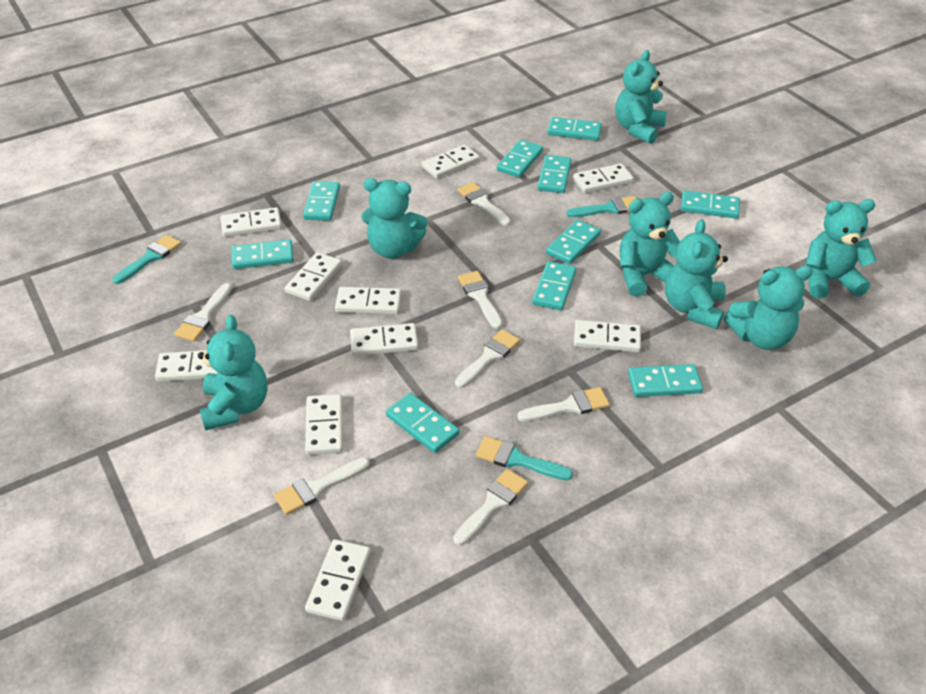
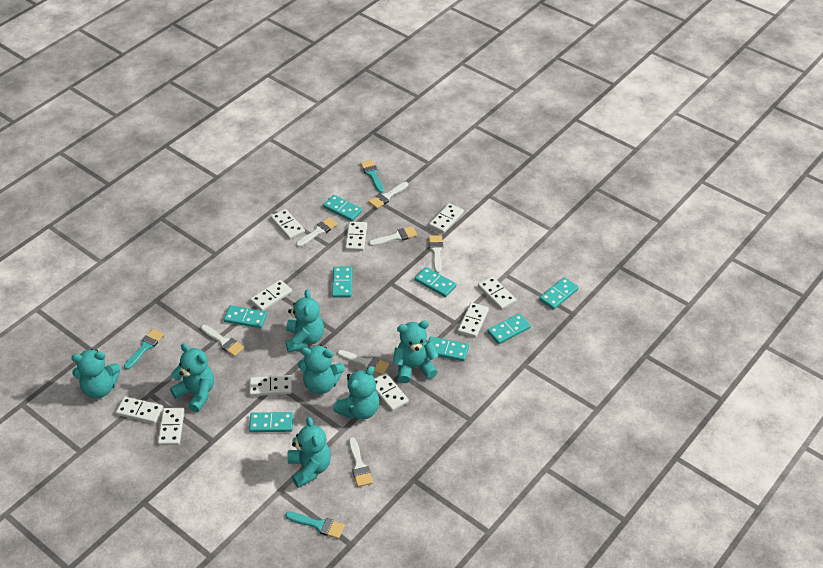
turquoise domino: 10 -> 8

